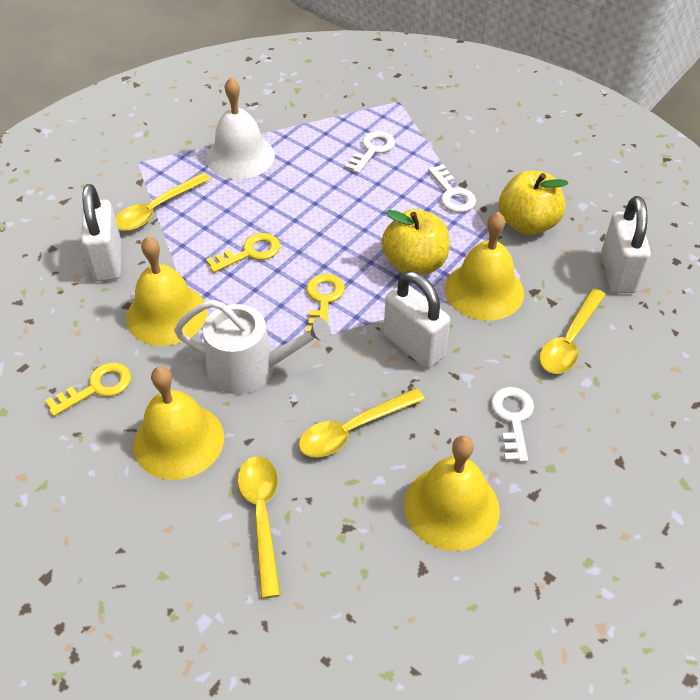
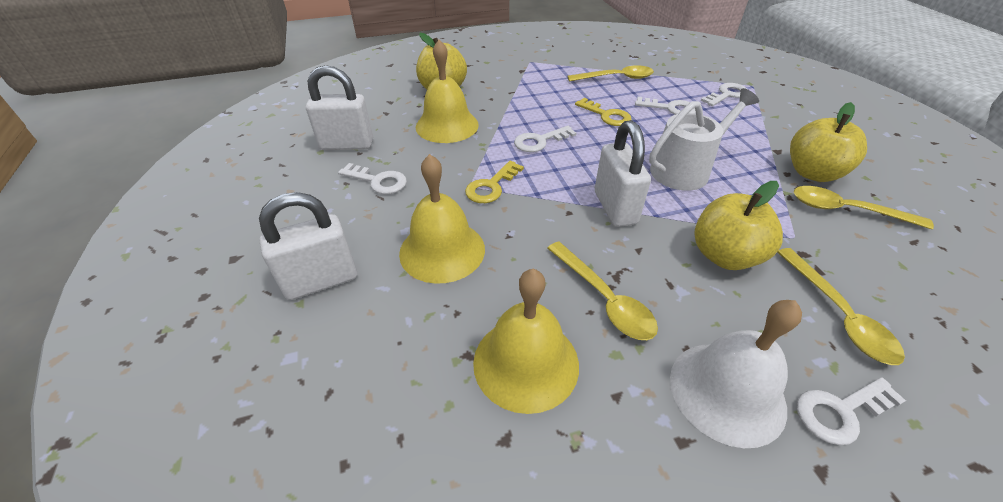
white key: 3 -> 5
yellow apple: 2 -> 3
yellow bell: 4 -> 3
yellow key: 3 -> 2

